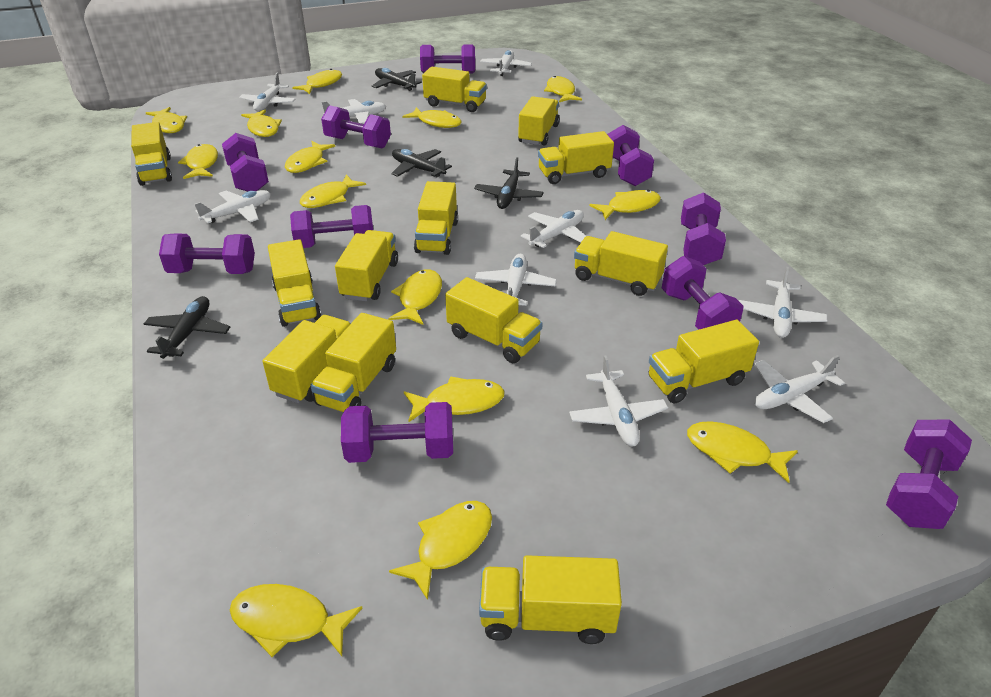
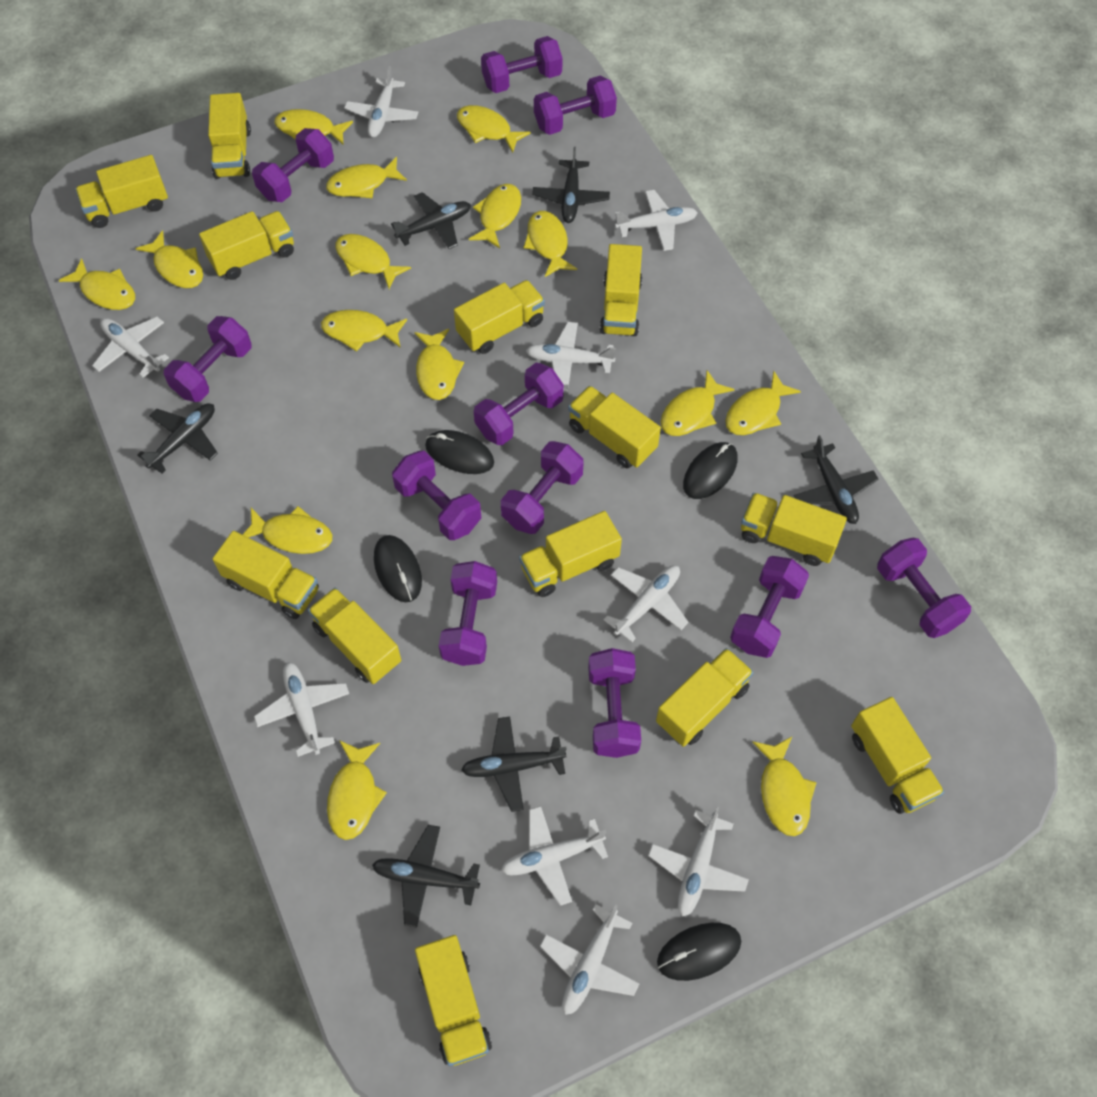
black mouse: 0 -> 4
black plane: 4 -> 6
purple dumbbell: 10 -> 11
yellow fish: 14 -> 15

